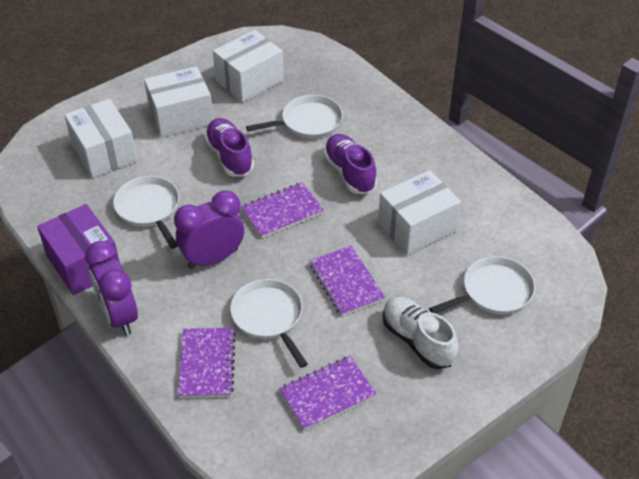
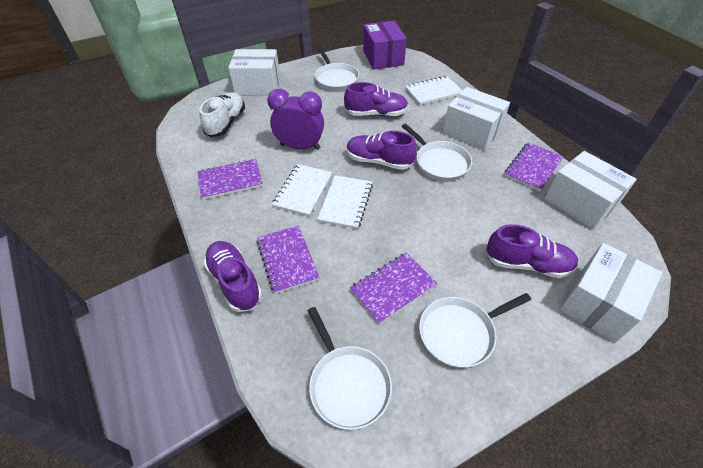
purple clock: 2 -> 1
purple shoe: 2 -> 4
white notebook: 0 -> 3

